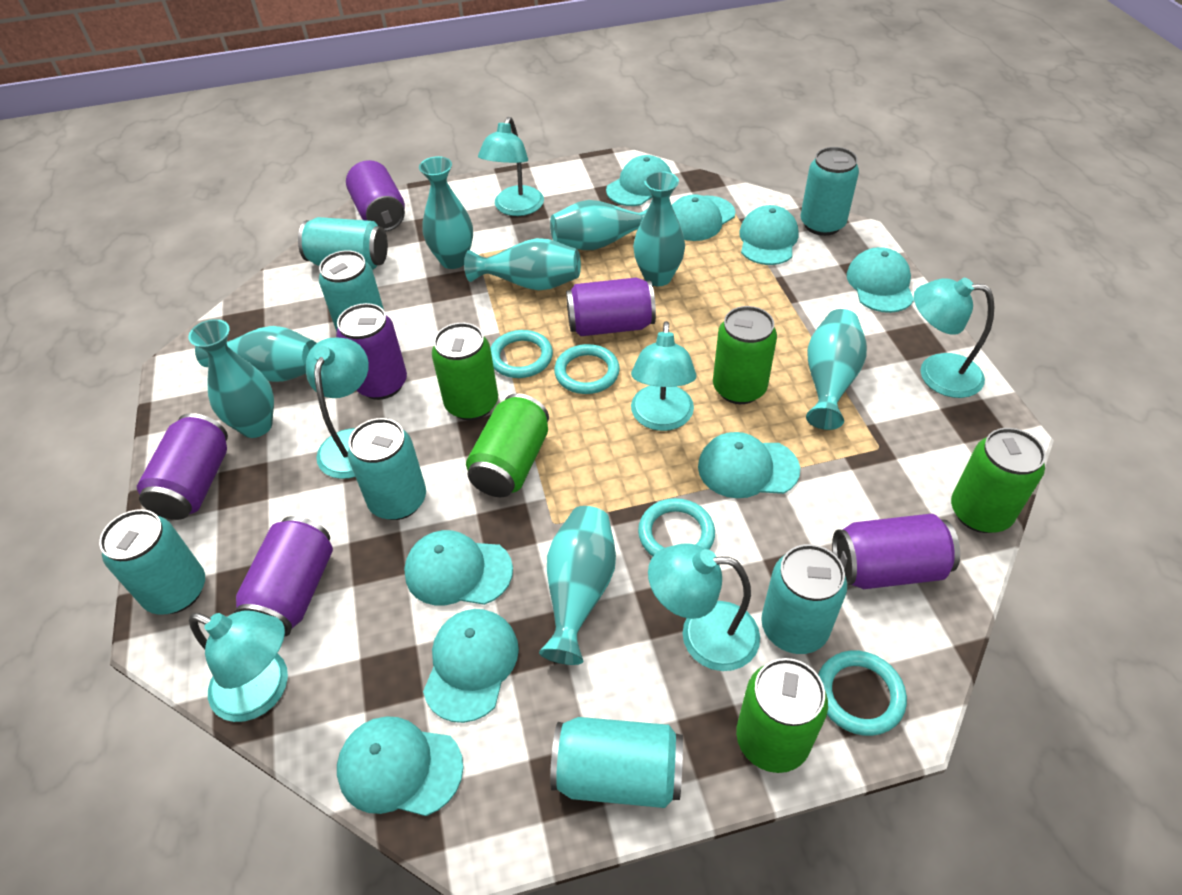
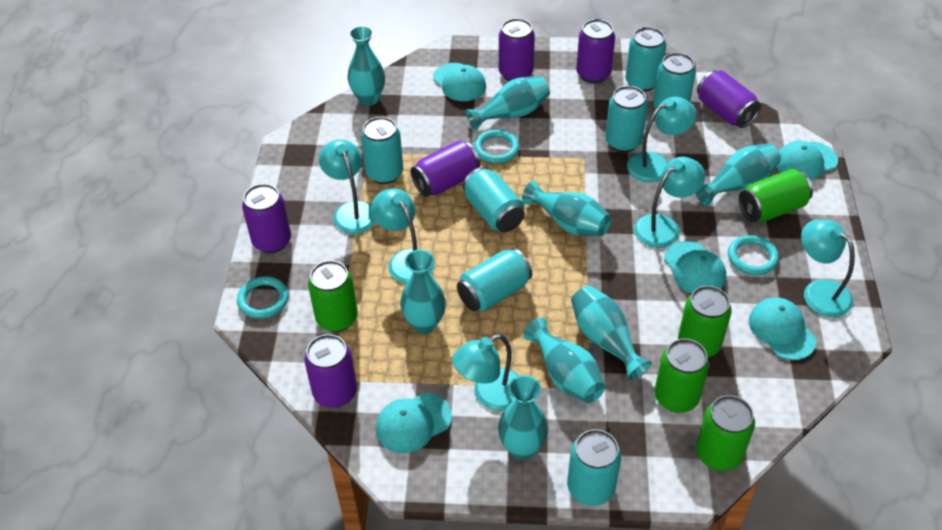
turquoise cap: 8 -> 5
turquoise ring: 4 -> 3

